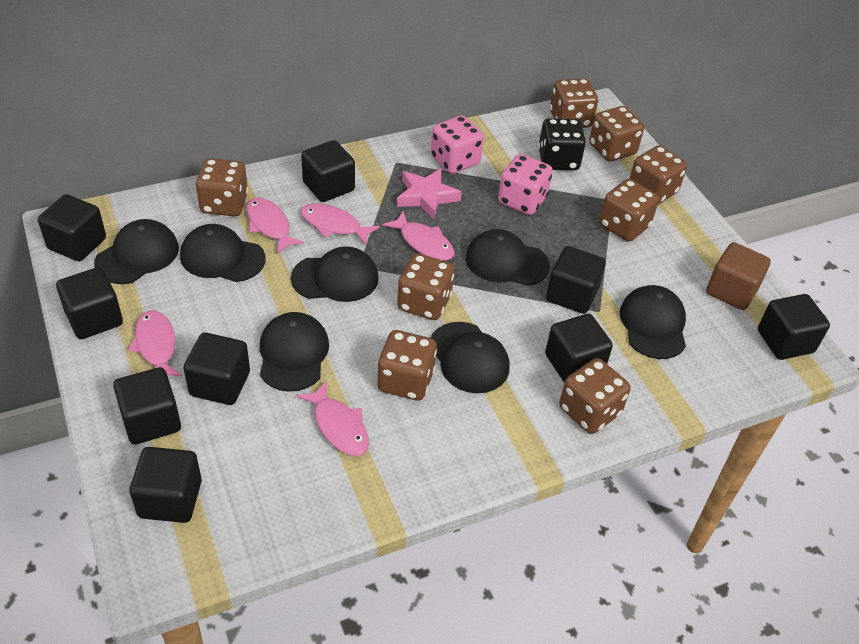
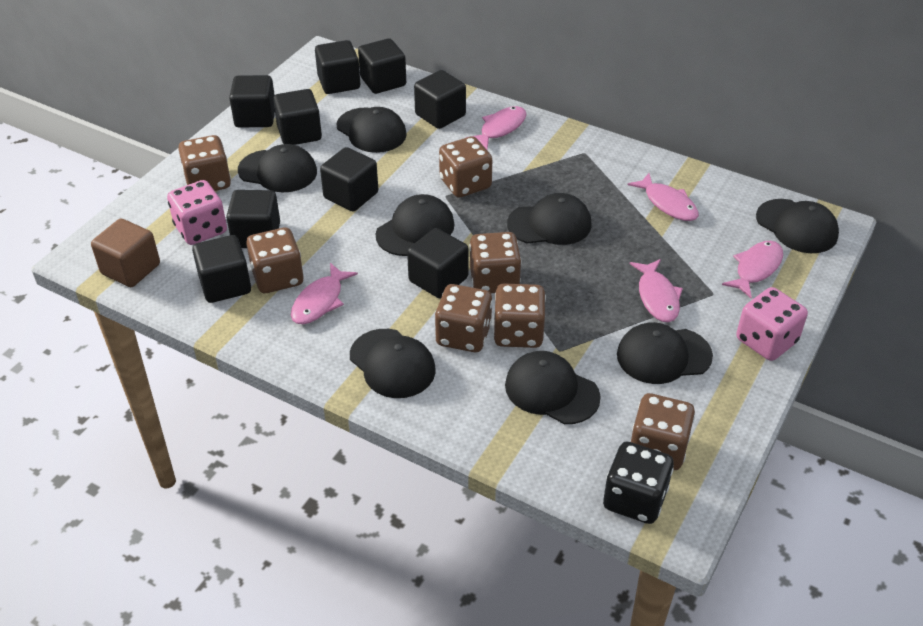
black cap: 7 -> 8
brown dice: 8 -> 7
pink star: 1 -> 0

